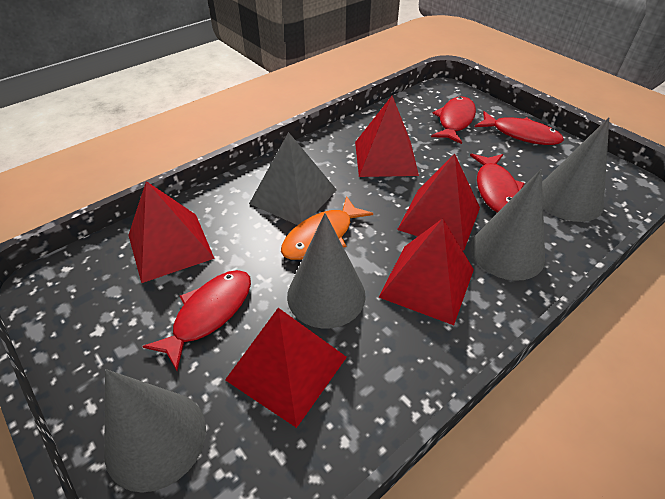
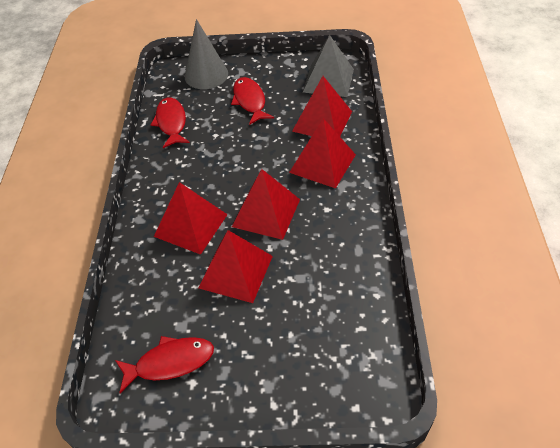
grey cone: 4 -> 1
orange fish: 1 -> 0
red fish: 4 -> 3

